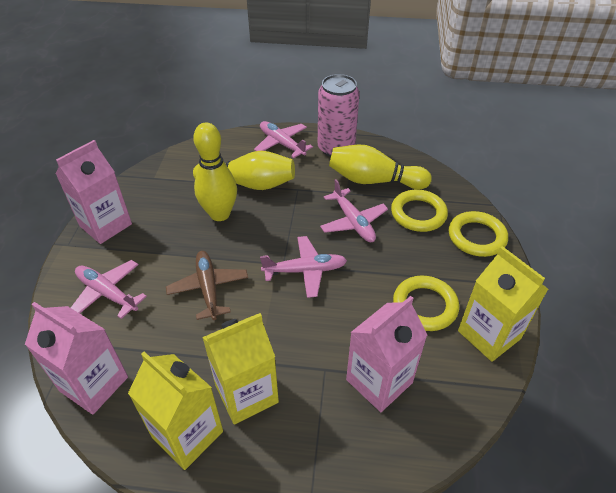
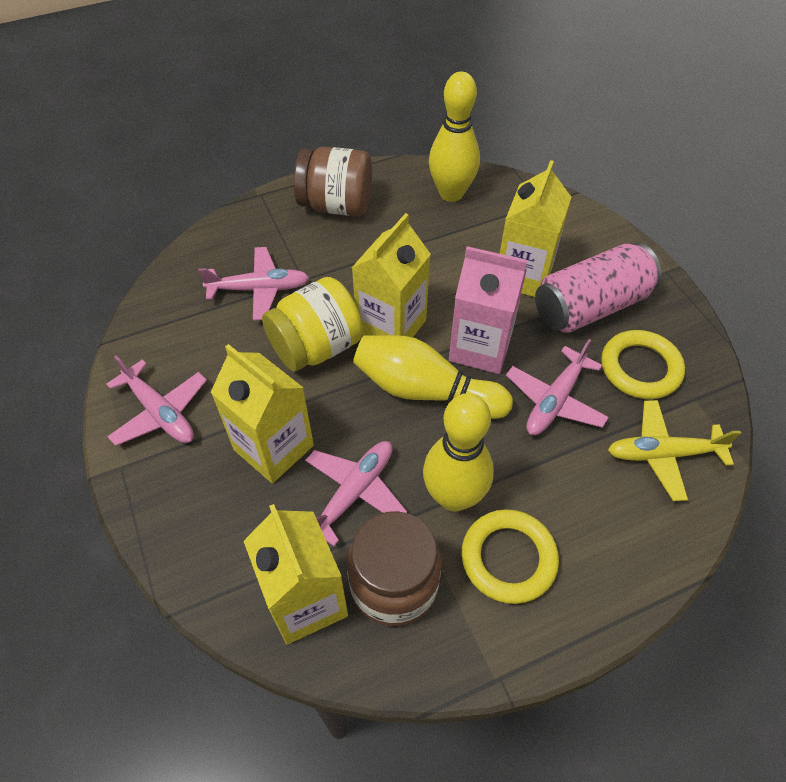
brown jar: 0 -> 2
brown plane: 1 -> 0
pink carton: 3 -> 1
yellow carton: 3 -> 4
yellow jar: 0 -> 1
yellow plane: 0 -> 1
yellow ring: 3 -> 2

